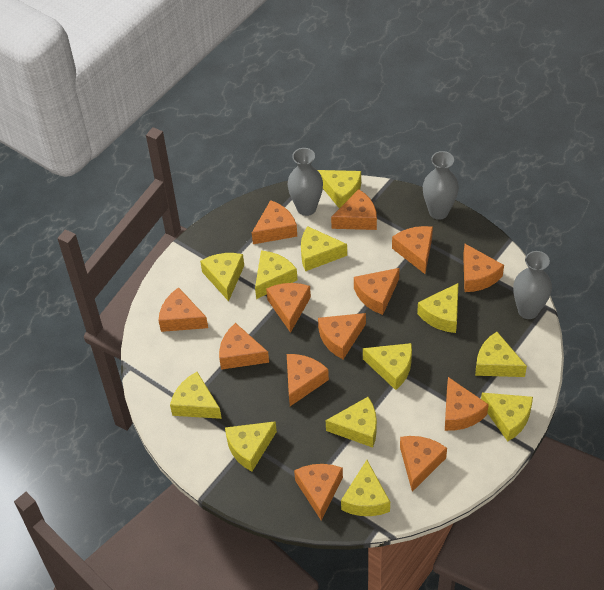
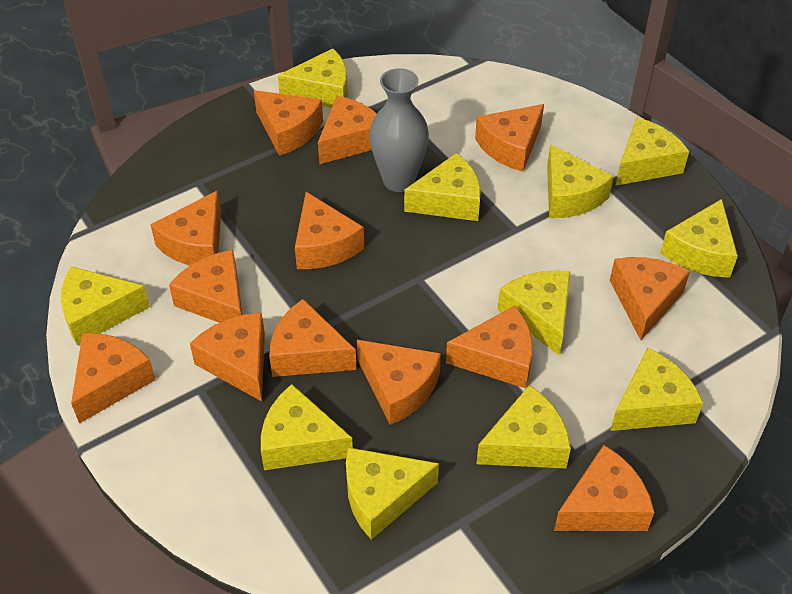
grey vase: 3 -> 1
yellow cheese: 12 -> 11

